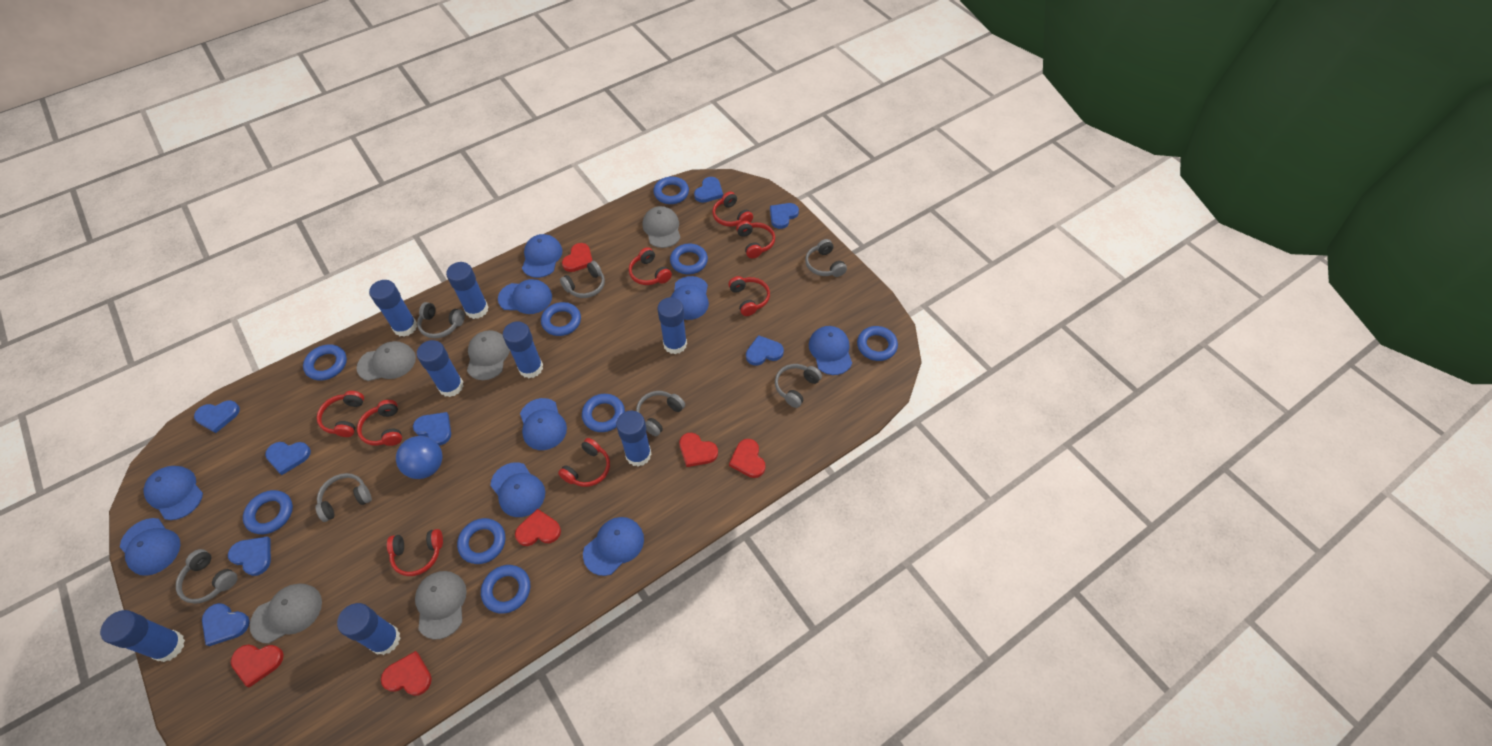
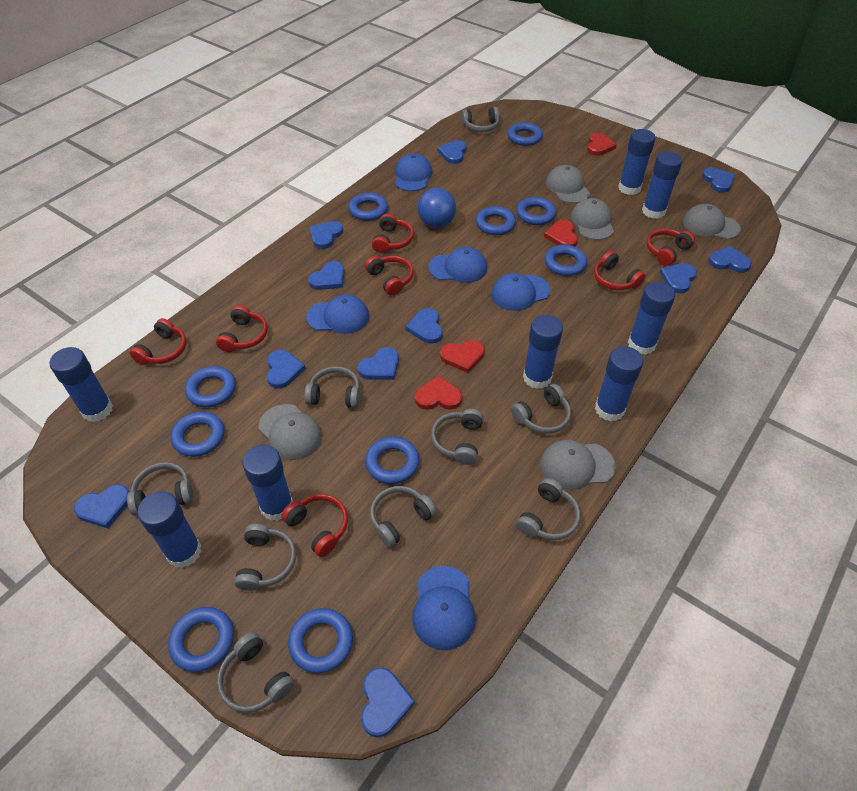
blue cap: 9 -> 5
blue heart: 8 -> 11
blue ring: 9 -> 10
grey headphones: 7 -> 9
red headphones: 8 -> 7
red heart: 6 -> 4

